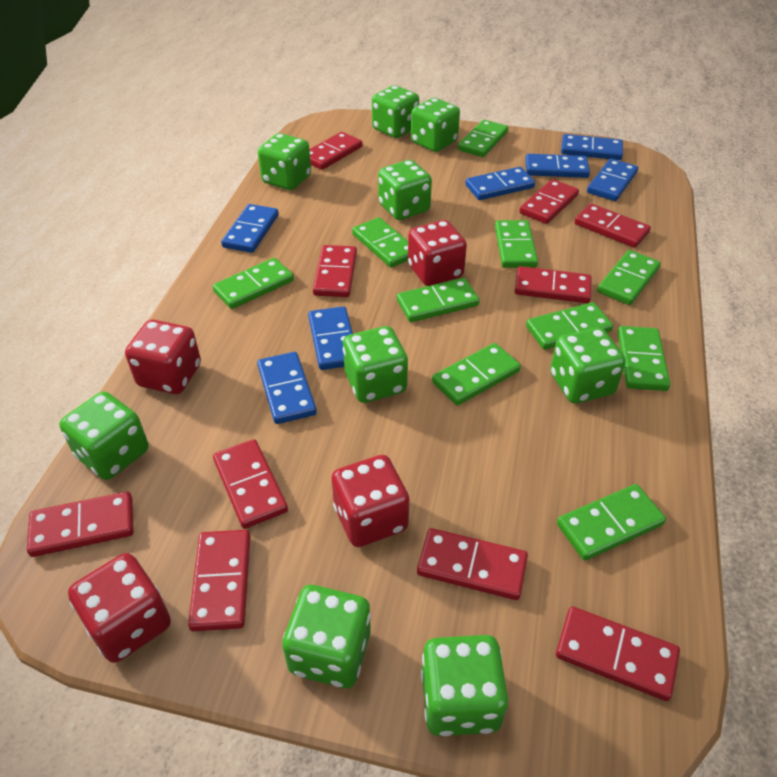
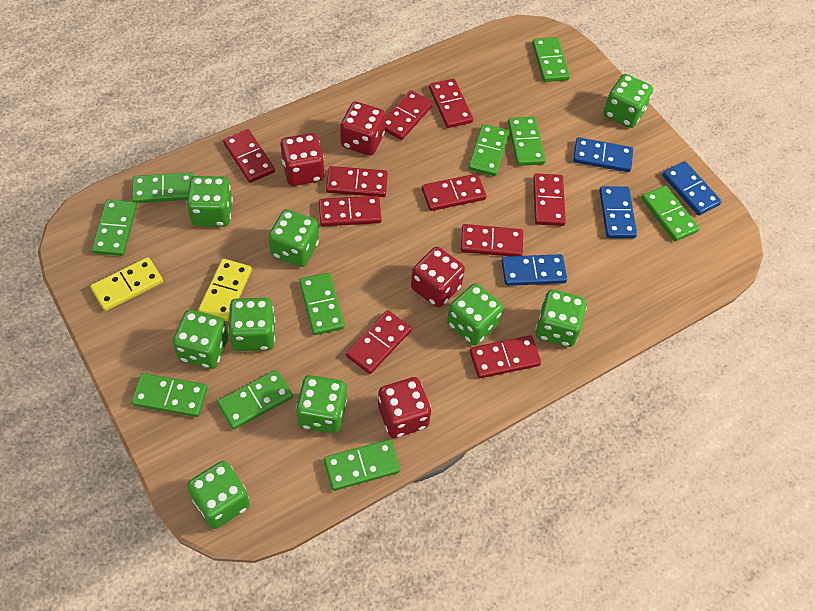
blue domino: 7 -> 4
yellow domino: 0 -> 2

